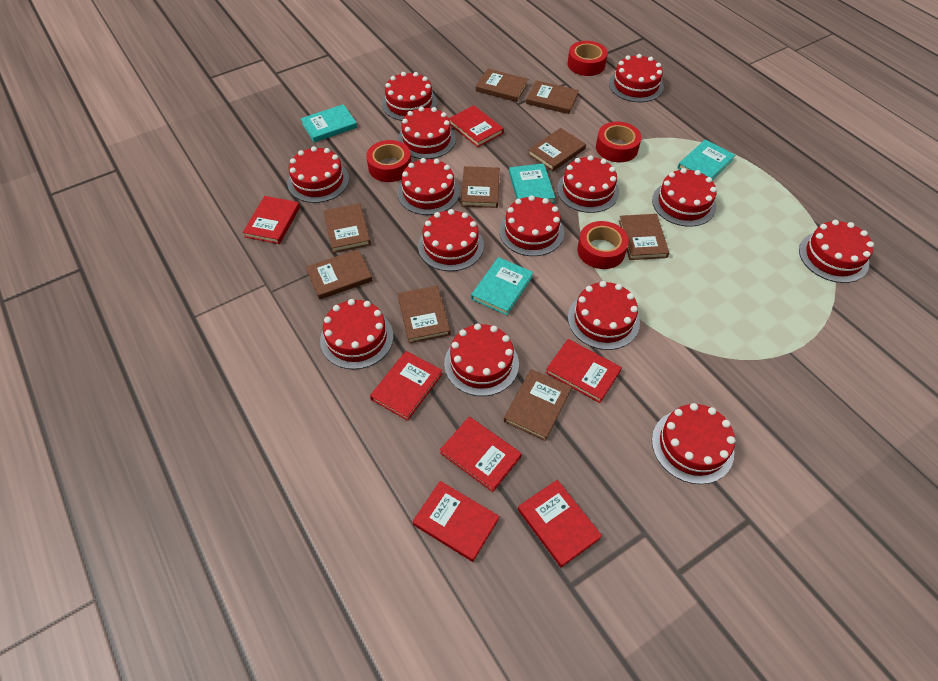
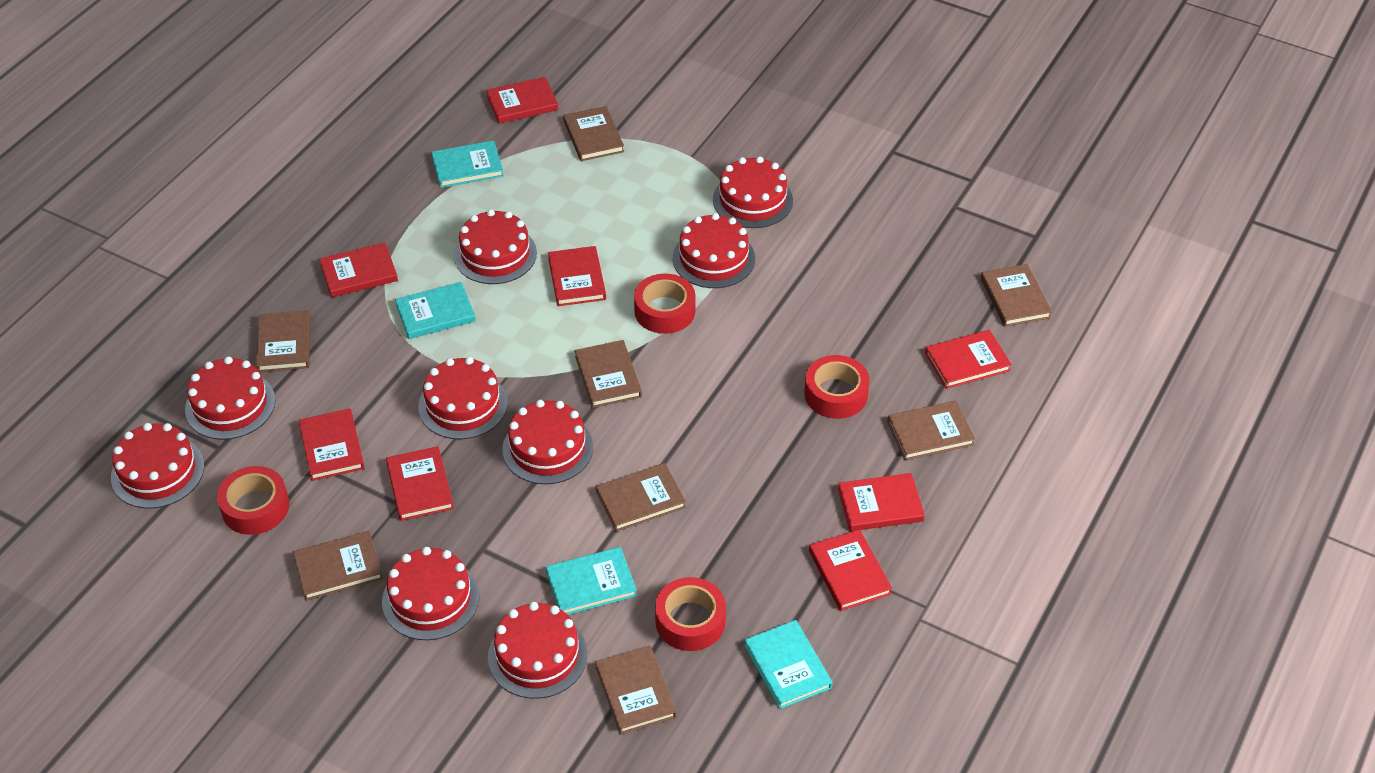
brown book: 9 -> 8
red book: 7 -> 8
red cake: 14 -> 9

